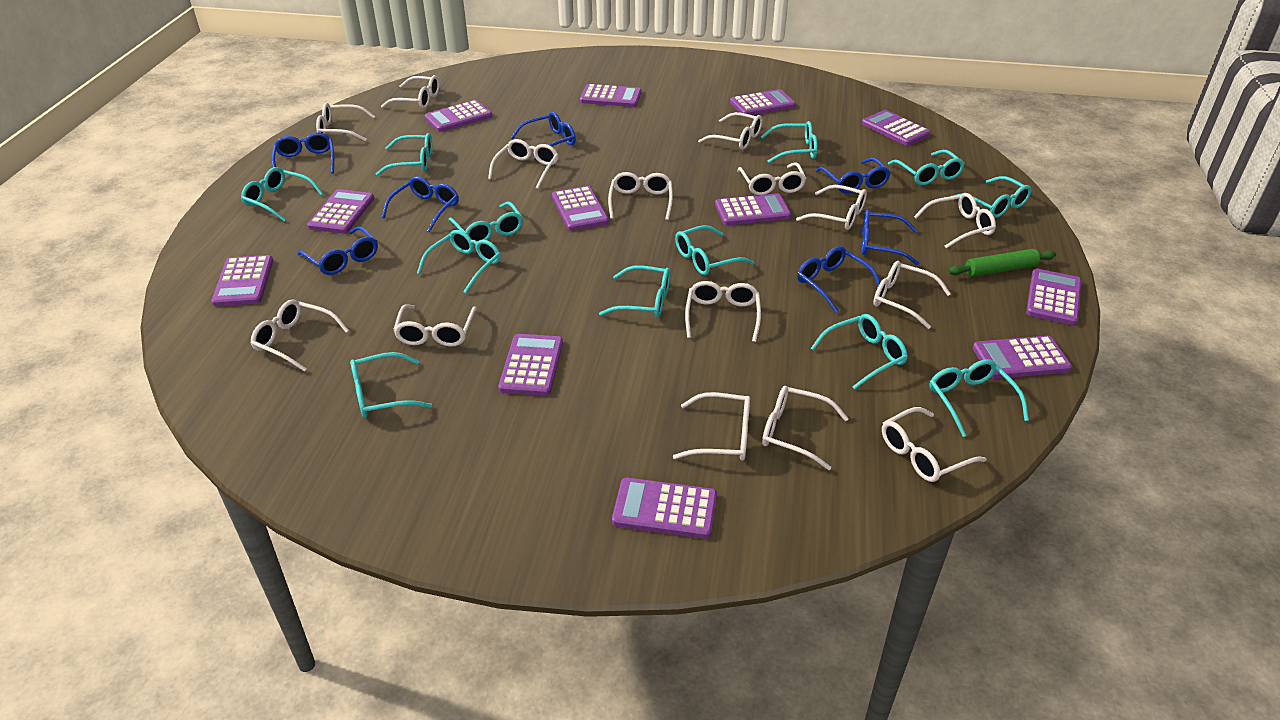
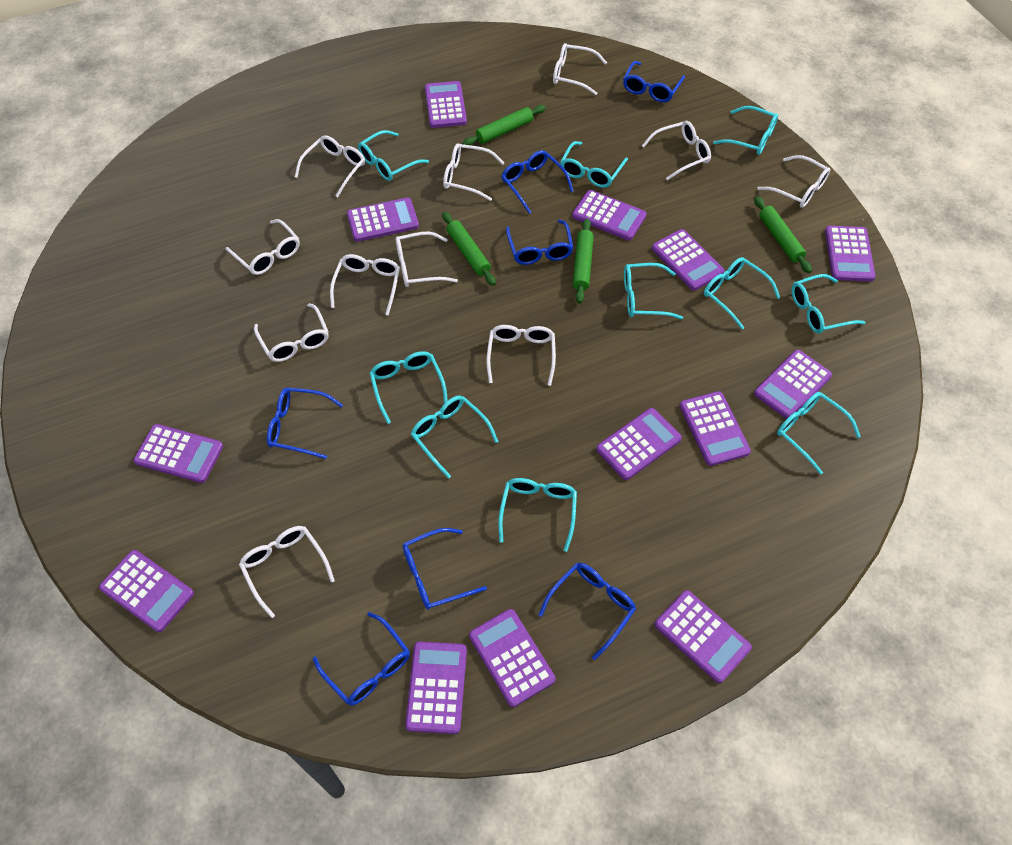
green rolling pin: 1 -> 4
purple calculator: 12 -> 13
turquoise glasses: 12 -> 10
white glasses: 15 -> 11

